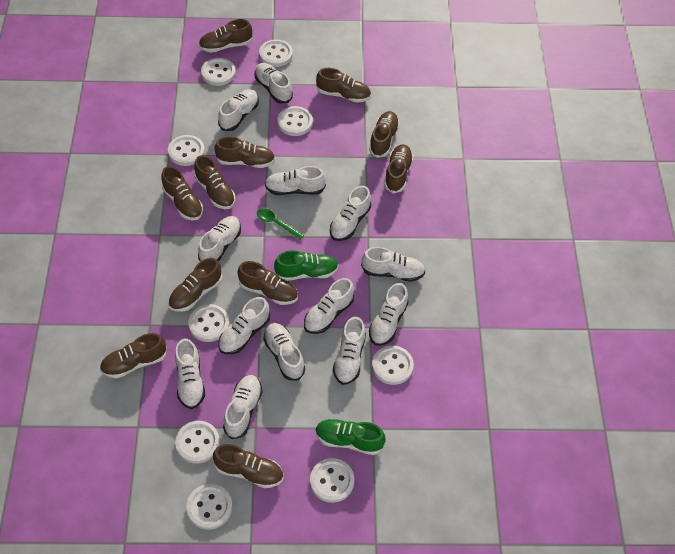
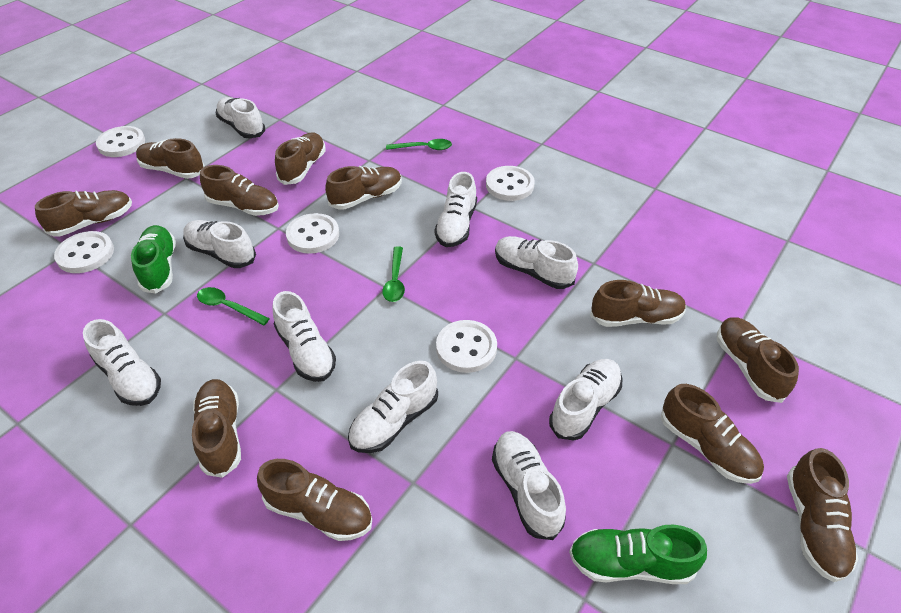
green spoon: 1 -> 3
white button: 9 -> 5
white shoe: 13 -> 9

